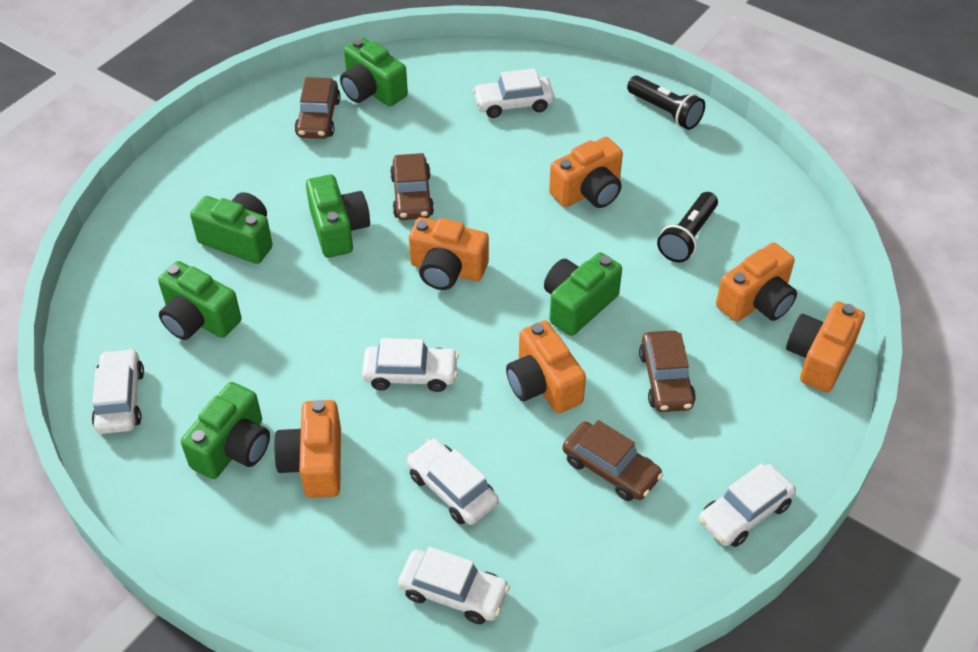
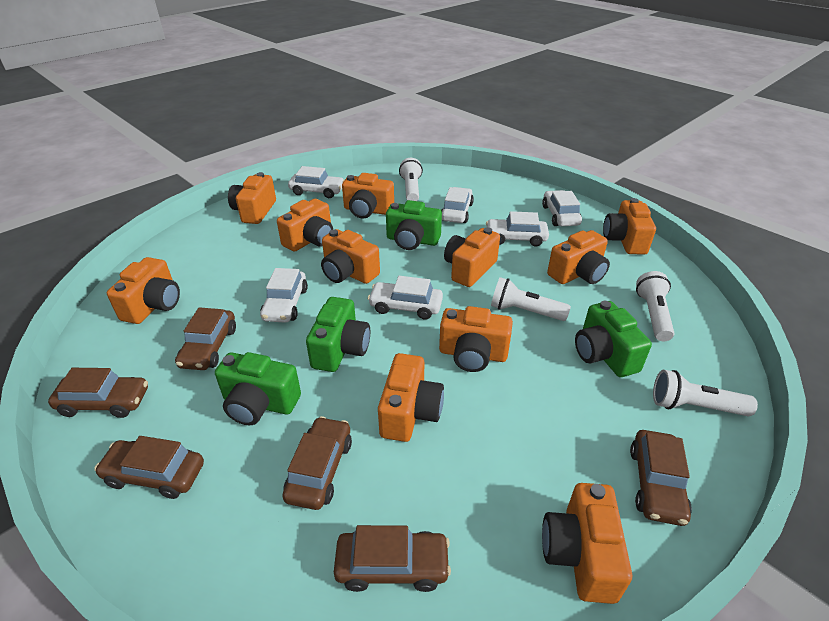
black flashlight: 2 -> 0
brown car: 4 -> 6
green camera: 6 -> 4
orange camera: 6 -> 11
white flashlight: 0 -> 4

